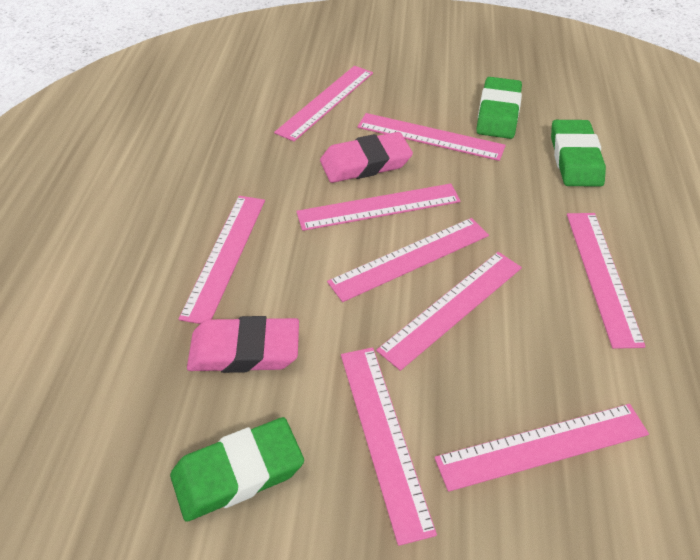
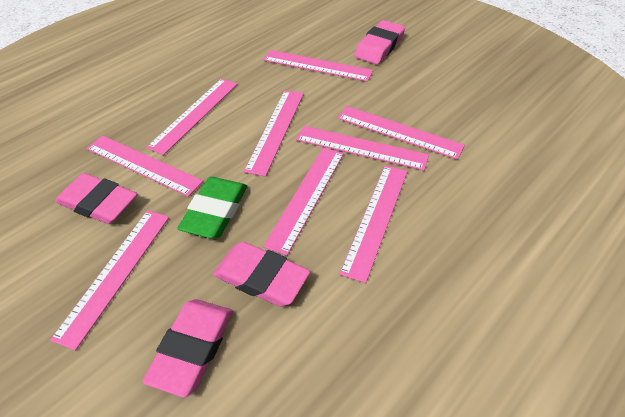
green eraser: 3 -> 1
pink eraser: 2 -> 4

